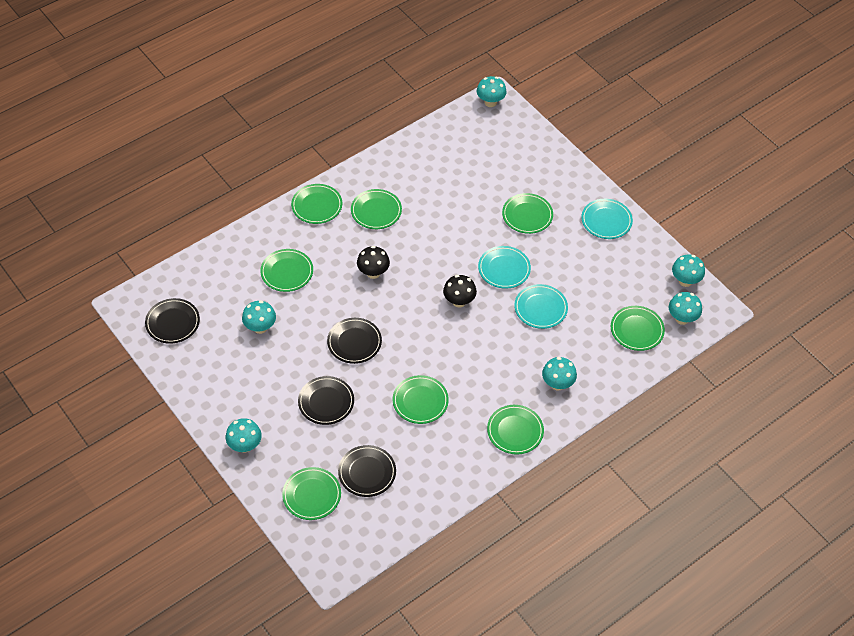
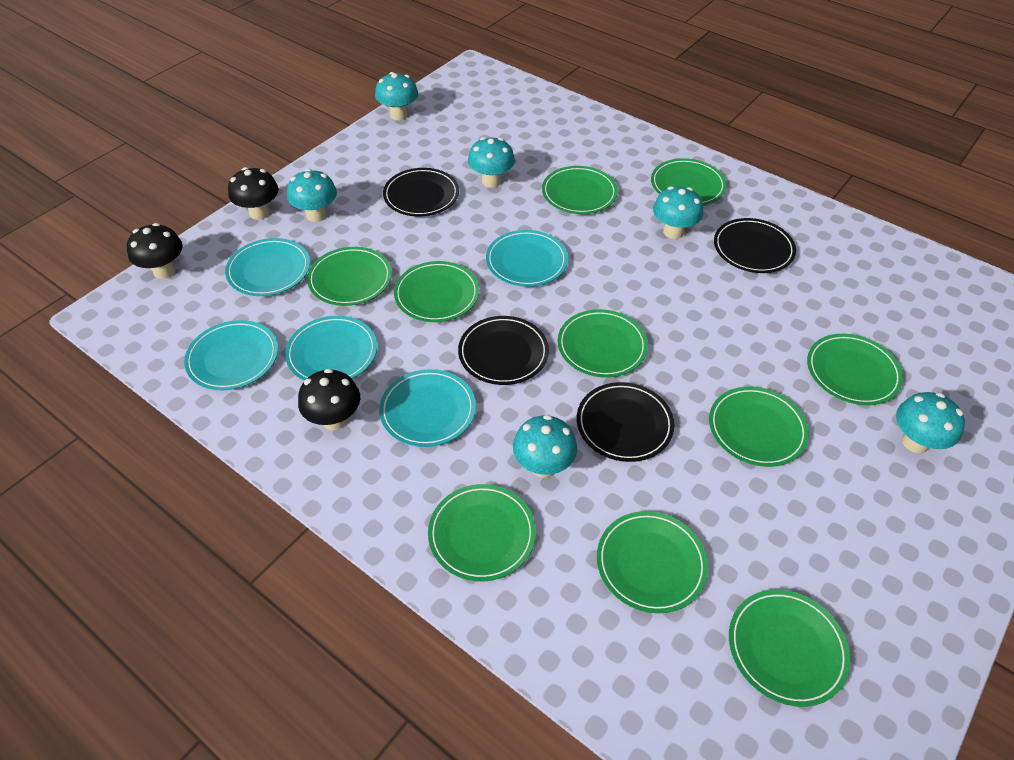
black mushroom: 2 -> 3
green plate: 8 -> 10
turquoise plate: 3 -> 5

